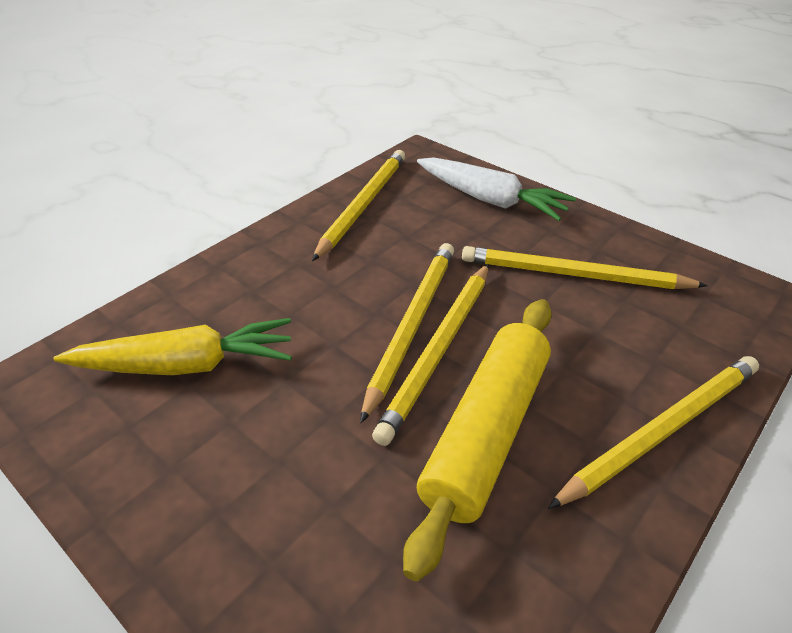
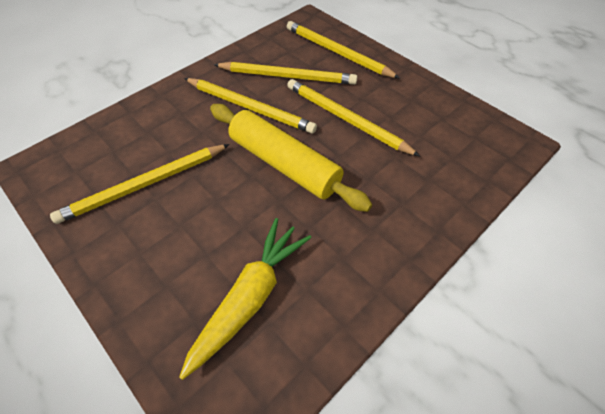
white carrot: 1 -> 0

